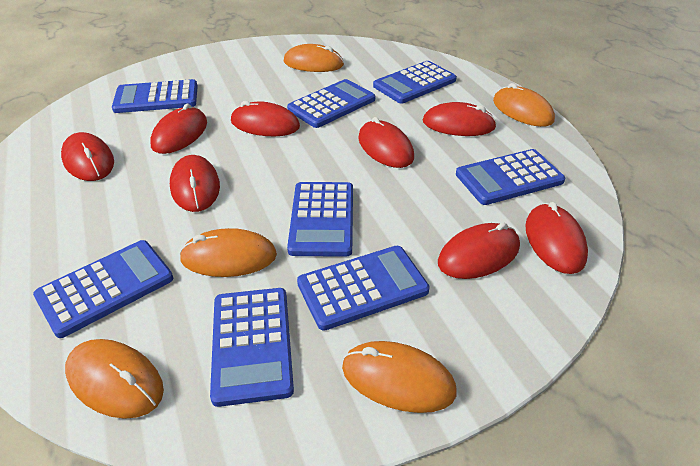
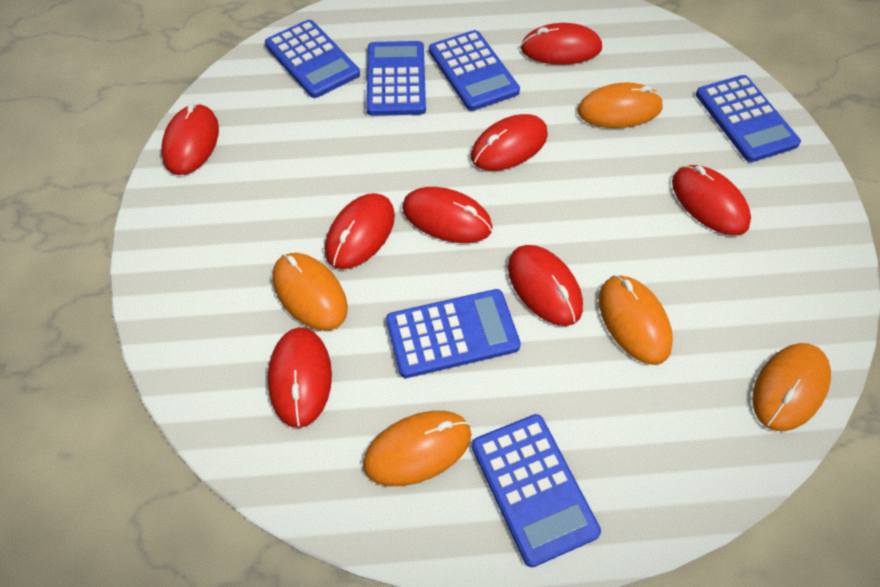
blue calculator: 8 -> 6

